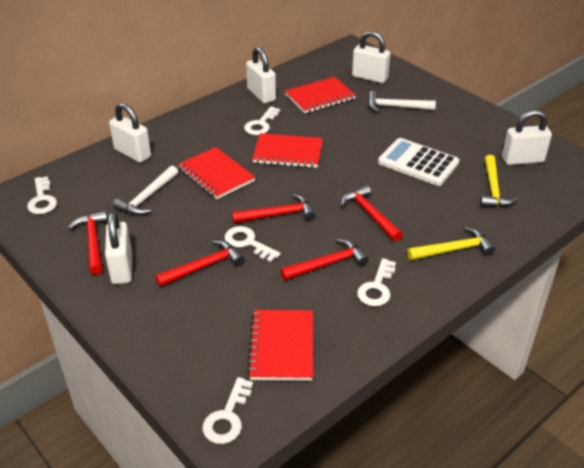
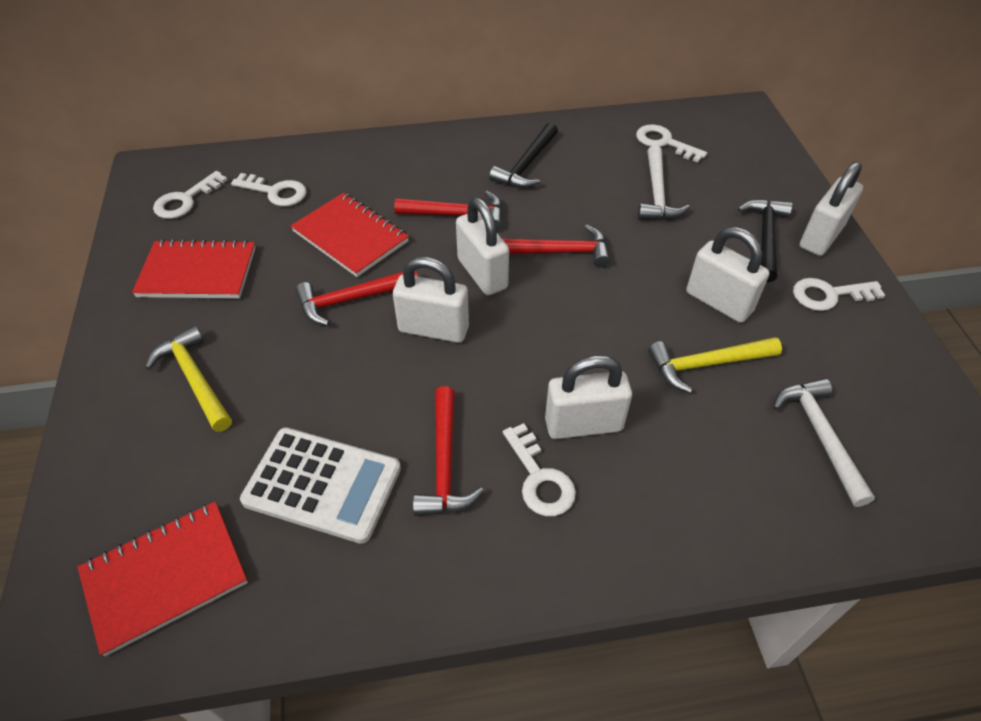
black hammer: 0 -> 2
red hammer: 5 -> 4
red notebook: 4 -> 3

